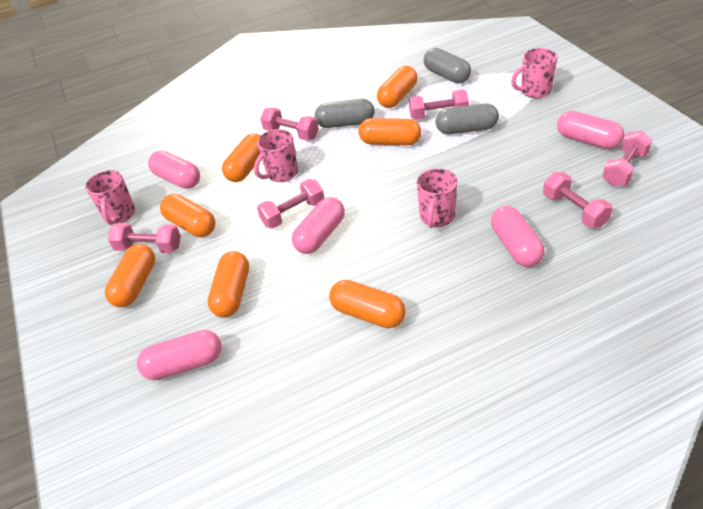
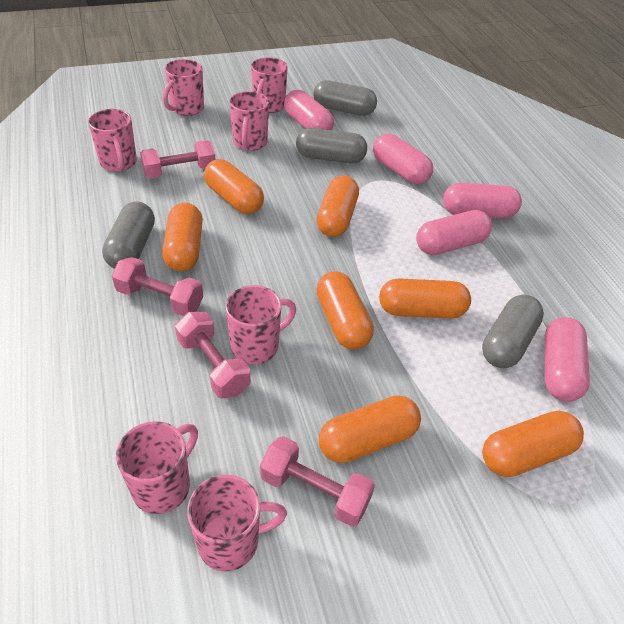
grey capsule: 3 -> 4
pink dumbbell: 6 -> 4
pink mug: 4 -> 7

